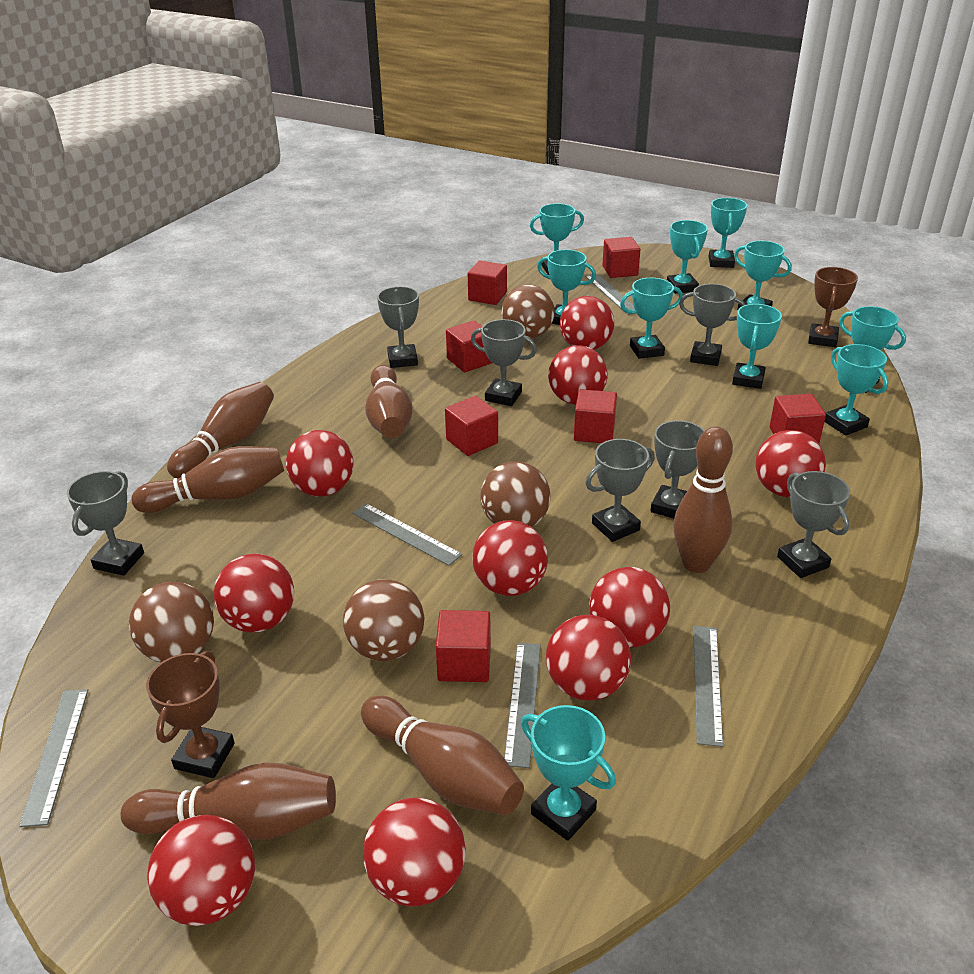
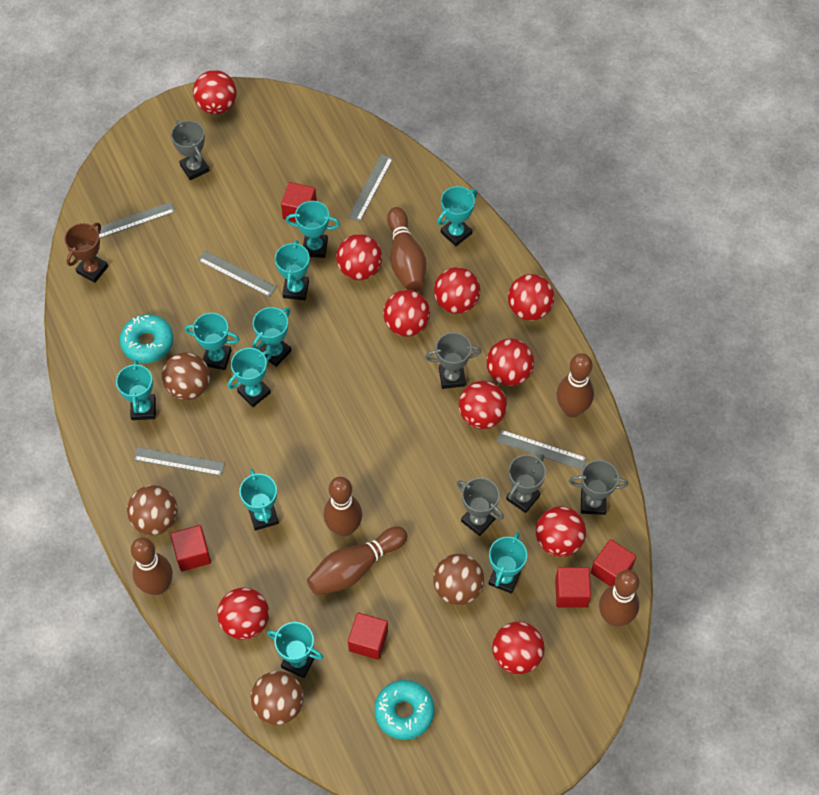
brown trophy: 2 -> 1
grey trophy: 7 -> 5
red cube: 7 -> 5
turquoise donut: 0 -> 2

